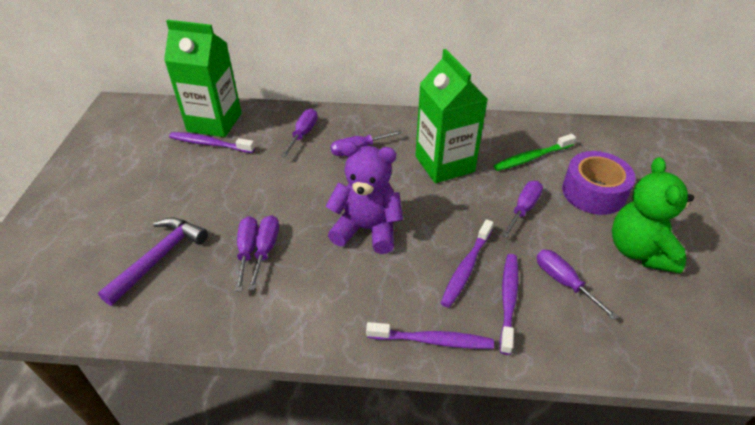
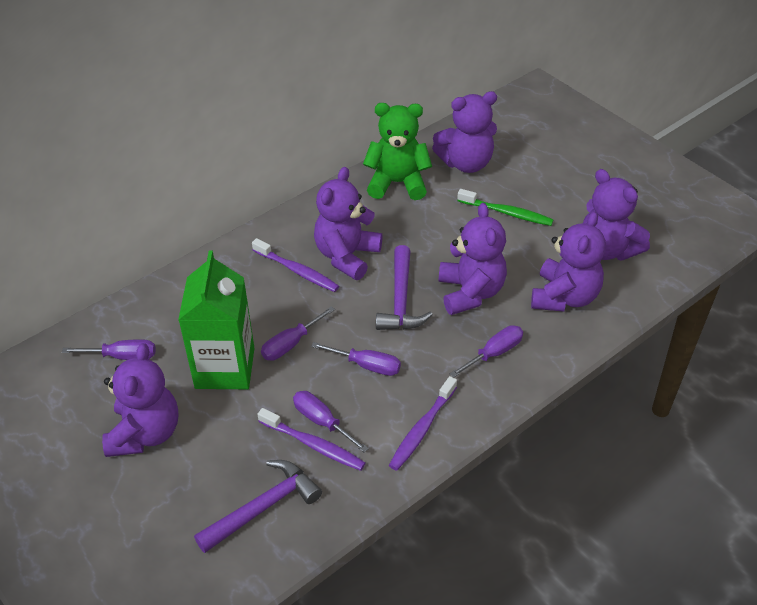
green carton: 2 -> 1
purple hammer: 1 -> 2
purple screwdriver: 6 -> 5
purple tape: 1 -> 0
purple teddy bear: 1 -> 6
purple toothbrush: 4 -> 3

